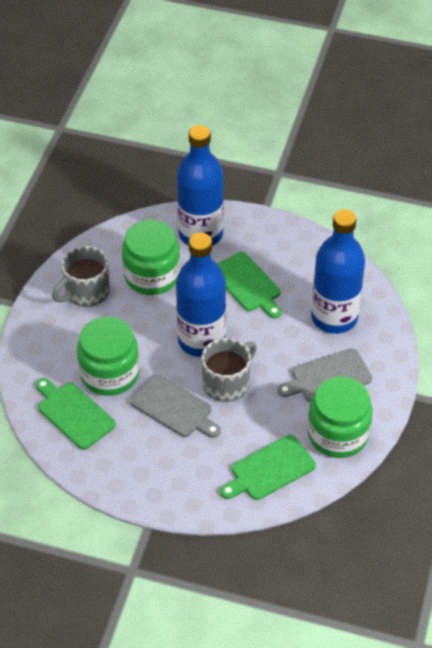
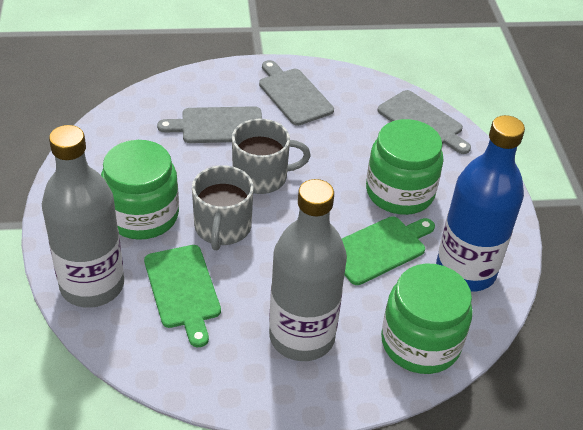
blue bottle: 3 -> 1
green cutting board: 3 -> 2
grey bottle: 0 -> 2
grey cutting board: 2 -> 3

